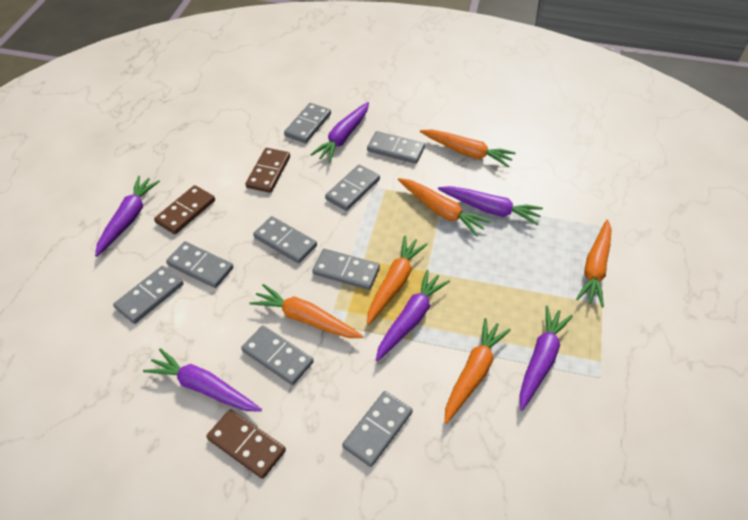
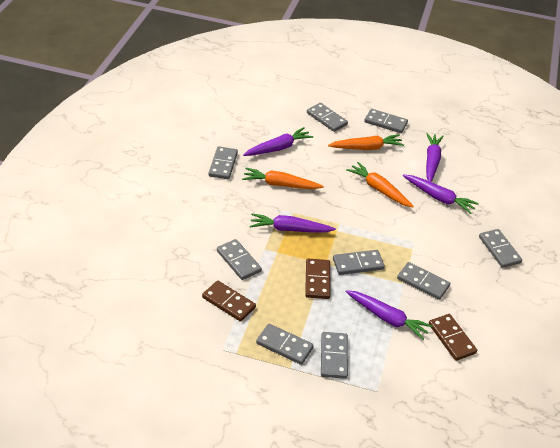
orange carrot: 6 -> 3
purple carrot: 6 -> 5

